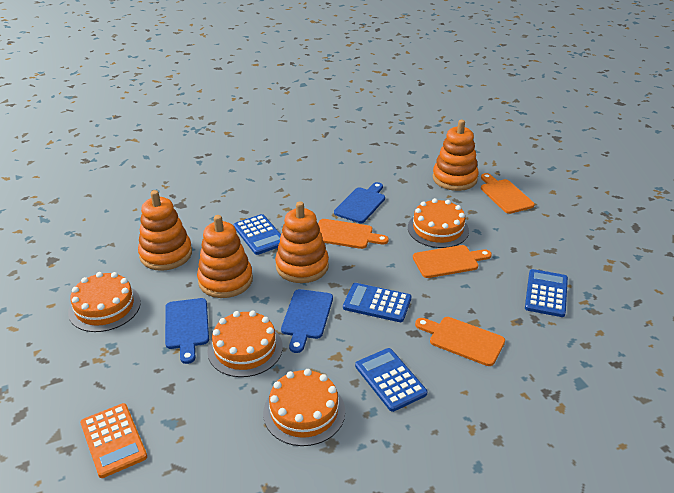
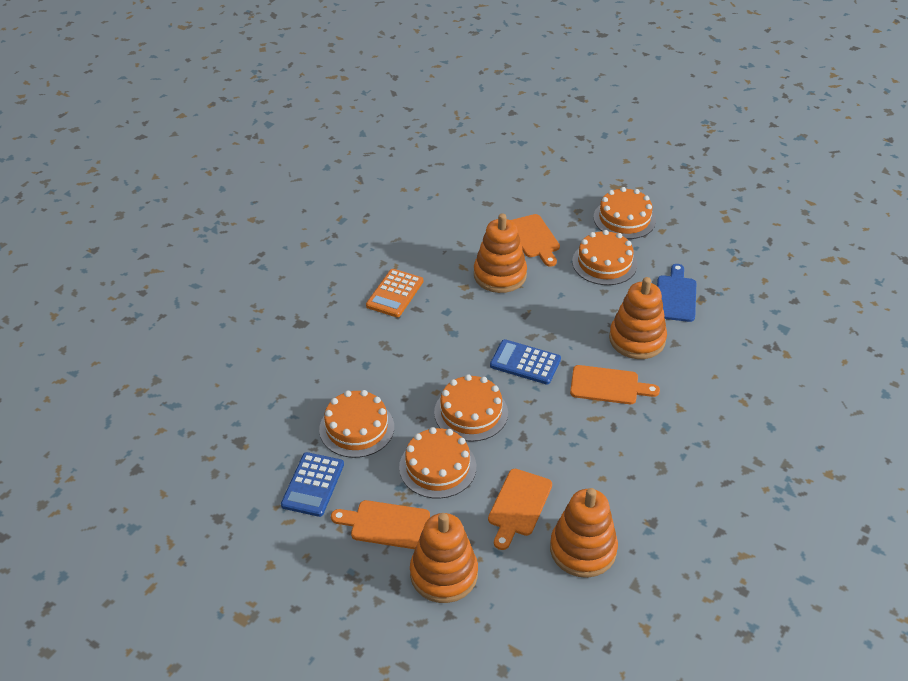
blue calculator: 4 -> 2
blue cutting board: 3 -> 1
orange cake: 4 -> 5

